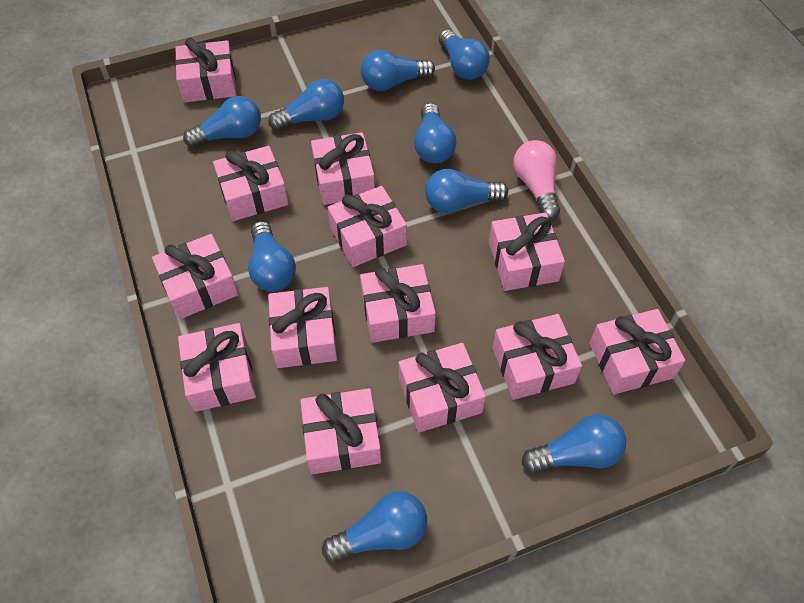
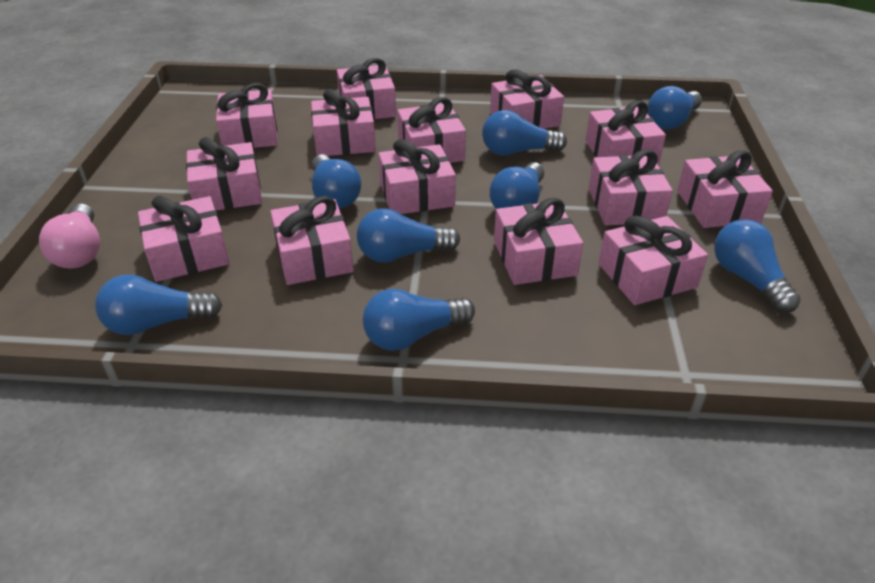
blue light bulb: 9 -> 8
pink gift: 13 -> 14

